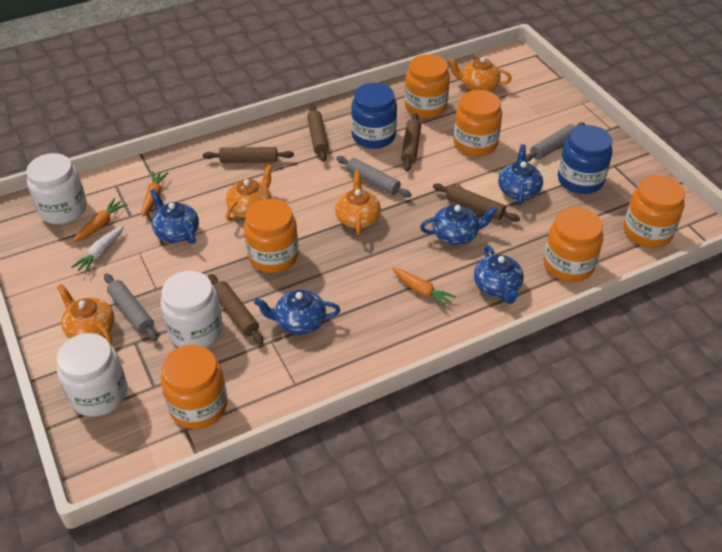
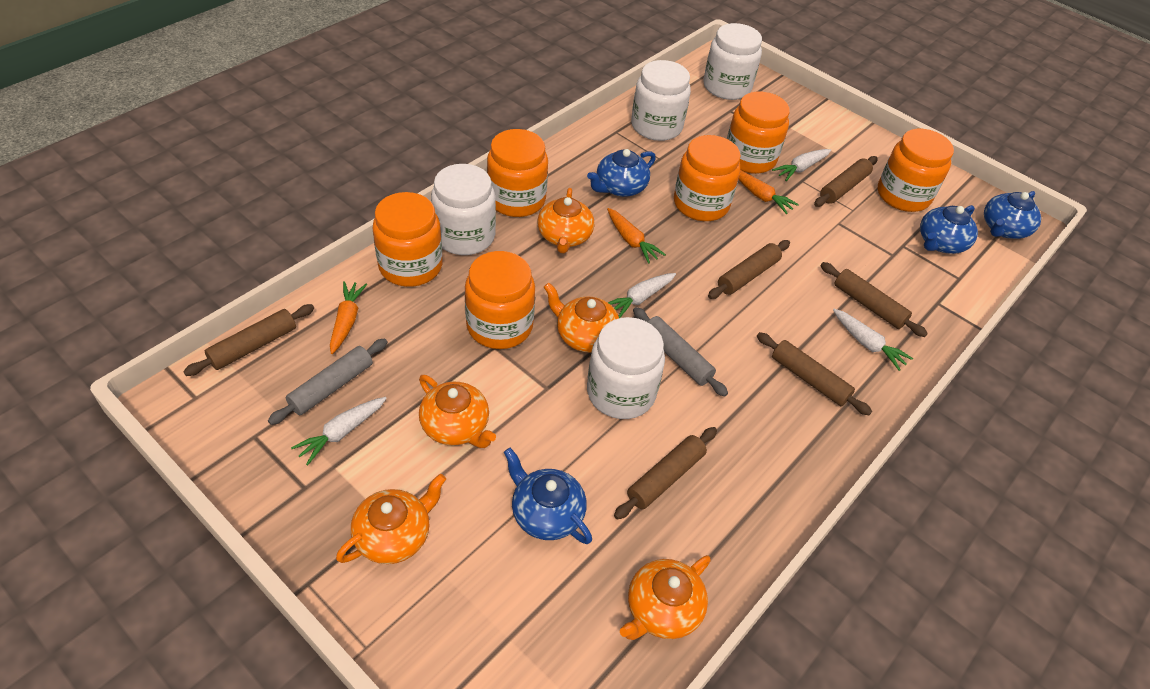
blue jar: 2 -> 0
blue teapot: 5 -> 4
brown rolling pin: 5 -> 6
grey rolling pin: 3 -> 2
orange teapot: 4 -> 5
white carrot: 1 -> 4
white jar: 3 -> 4

